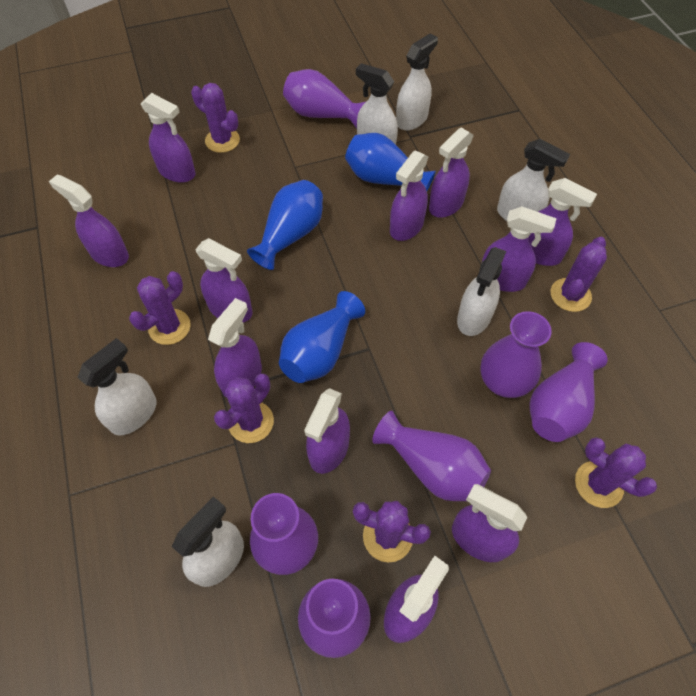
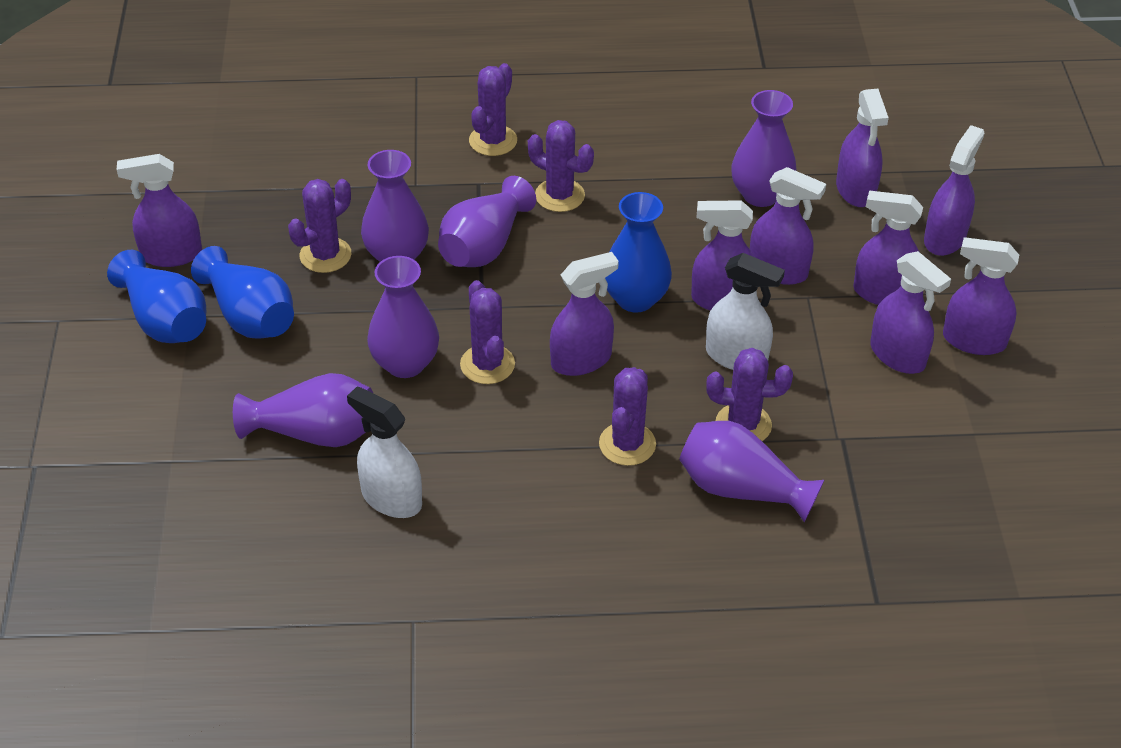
purple spray bottle: 11 -> 9
white spray bottle: 6 -> 2

